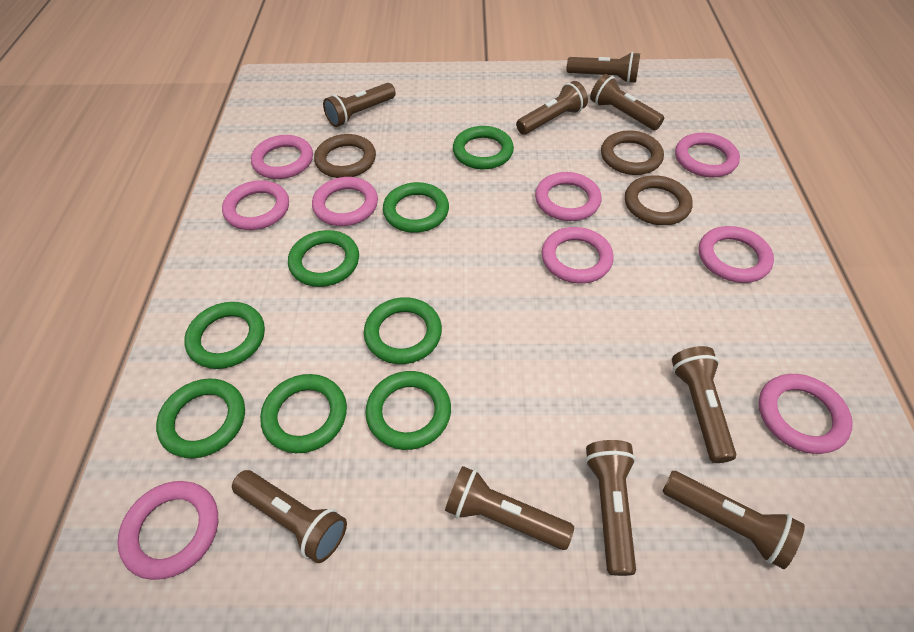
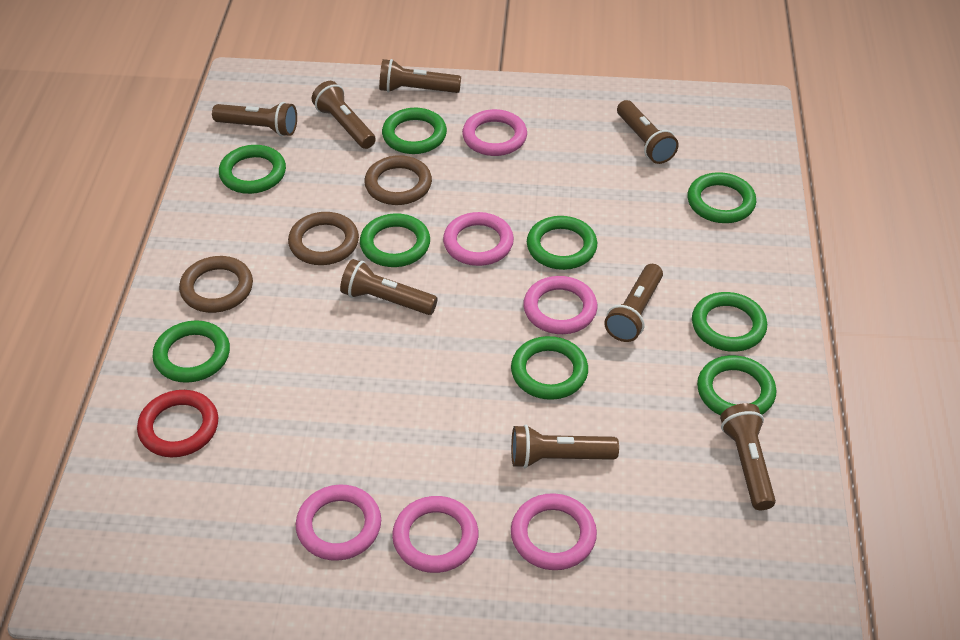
brown flashlight: 9 -> 8
green ring: 8 -> 9
pink ring: 9 -> 6
red ring: 0 -> 1

